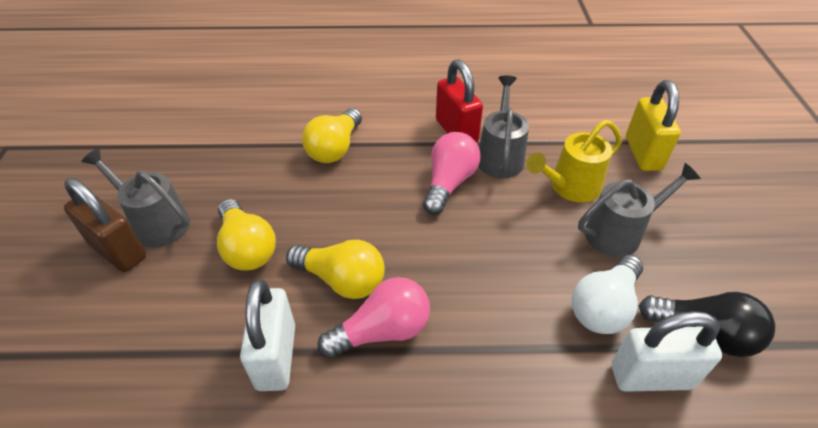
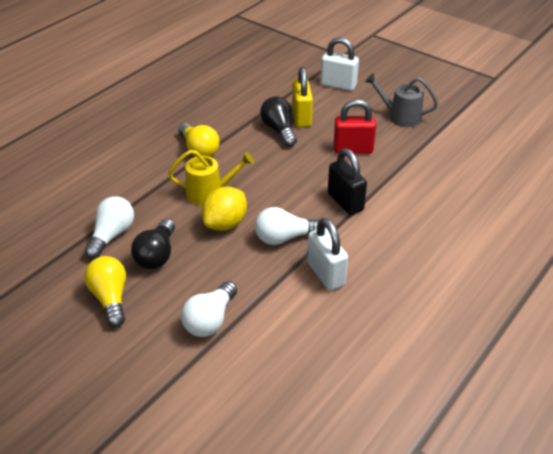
black light bulb: 1 -> 2
black padlock: 0 -> 1
brown padlock: 1 -> 0
grey watering can: 3 -> 1
pink light bulb: 2 -> 0
white light bulb: 1 -> 3
yellow lemon: 0 -> 1
yellow light bulb: 3 -> 2

